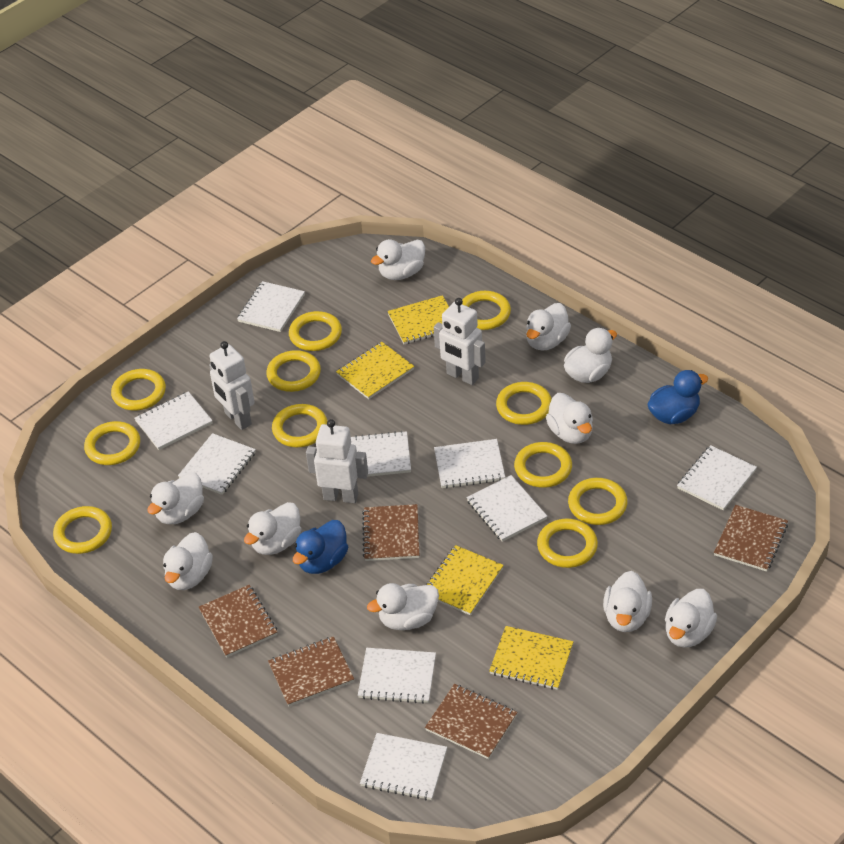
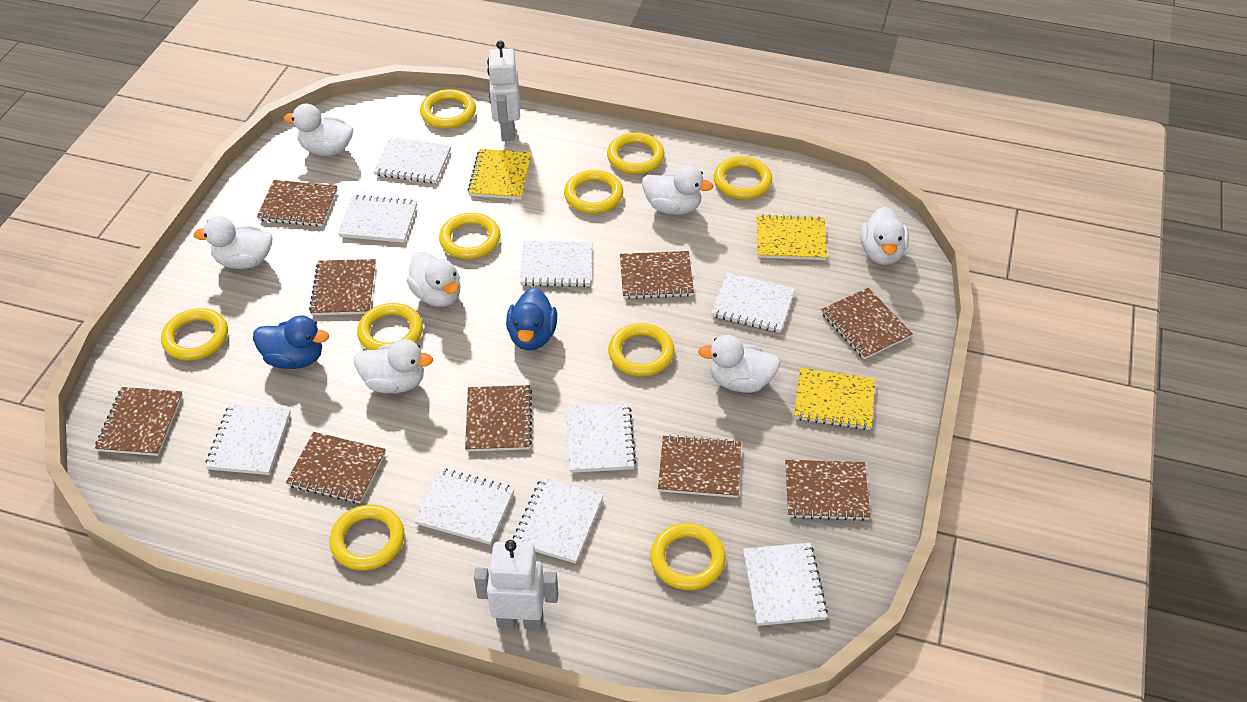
brown notebook: 5 -> 9
white duck: 10 -> 7
white robot: 3 -> 2
yellow notebook: 4 -> 3
yellow ring: 11 -> 10

